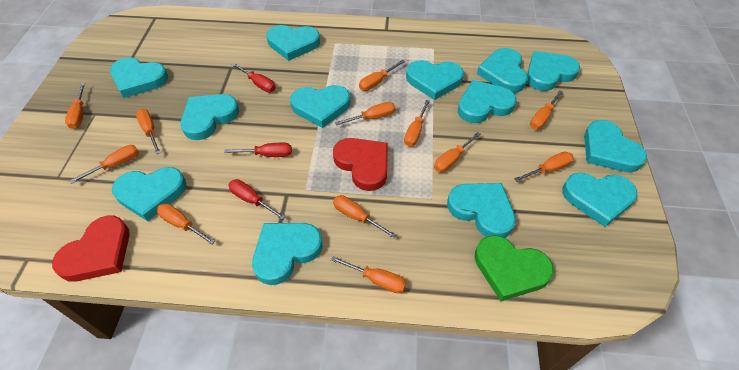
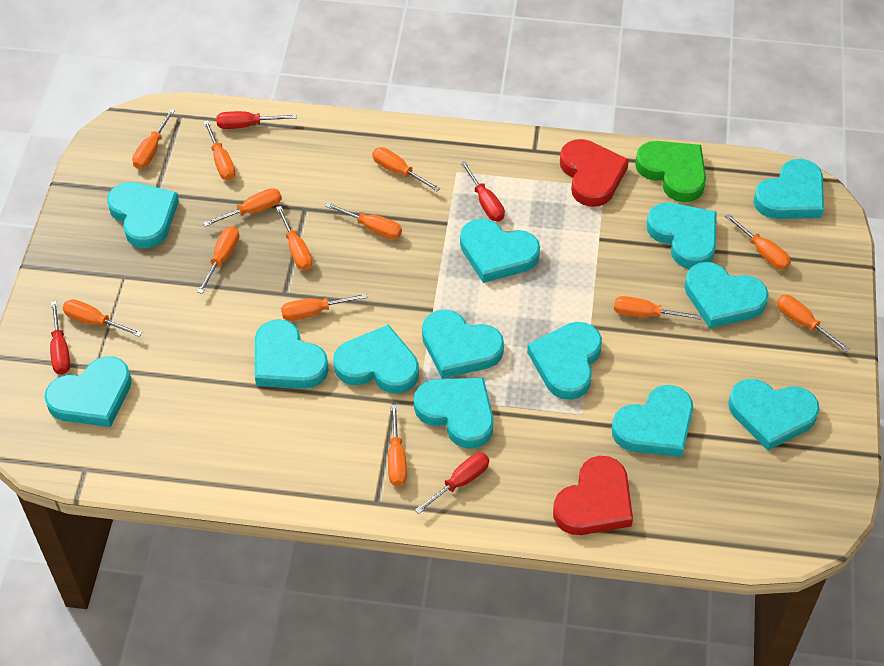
orange screwdriver: 12 -> 13
red screwdriver: 3 -> 4

